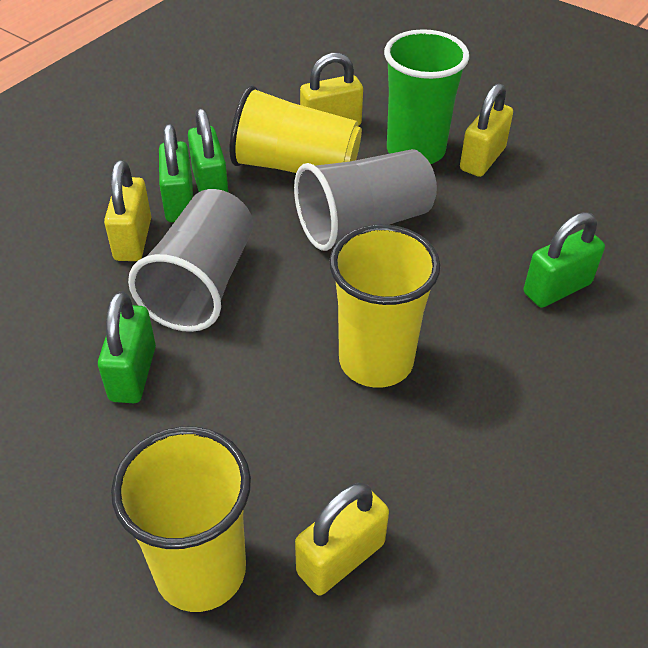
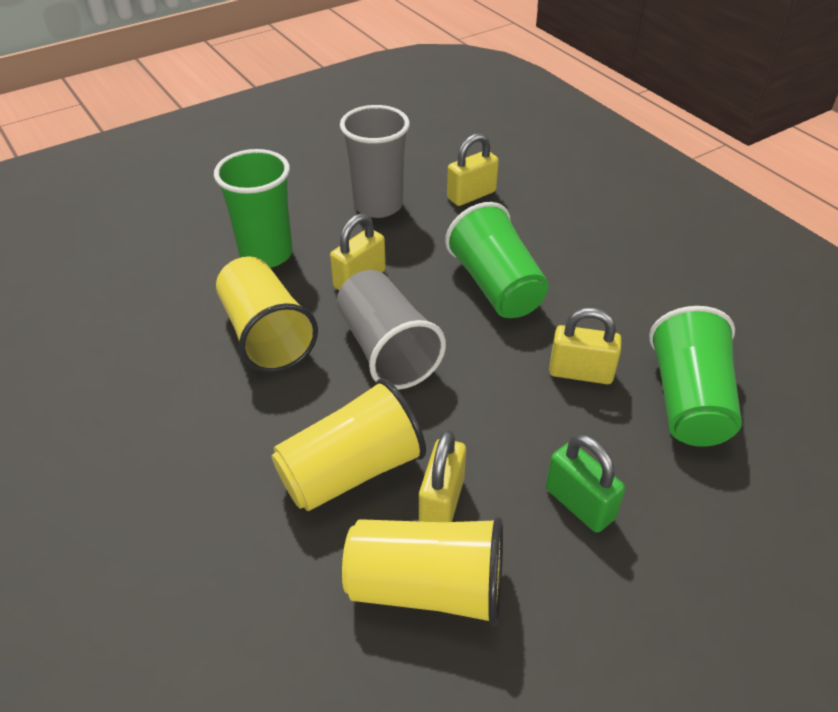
green cup: 1 -> 3
green padlock: 4 -> 1

